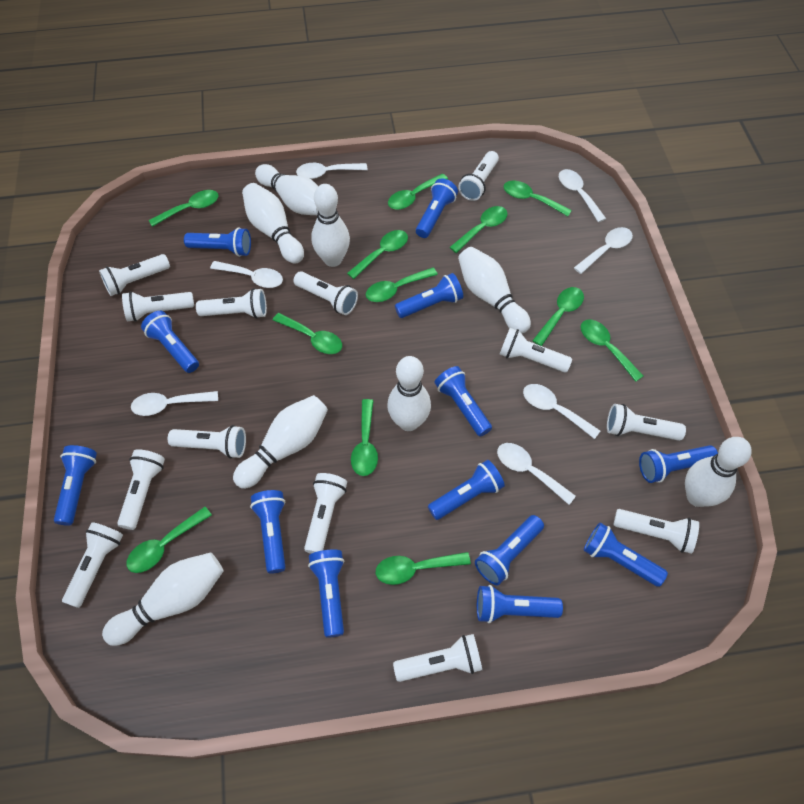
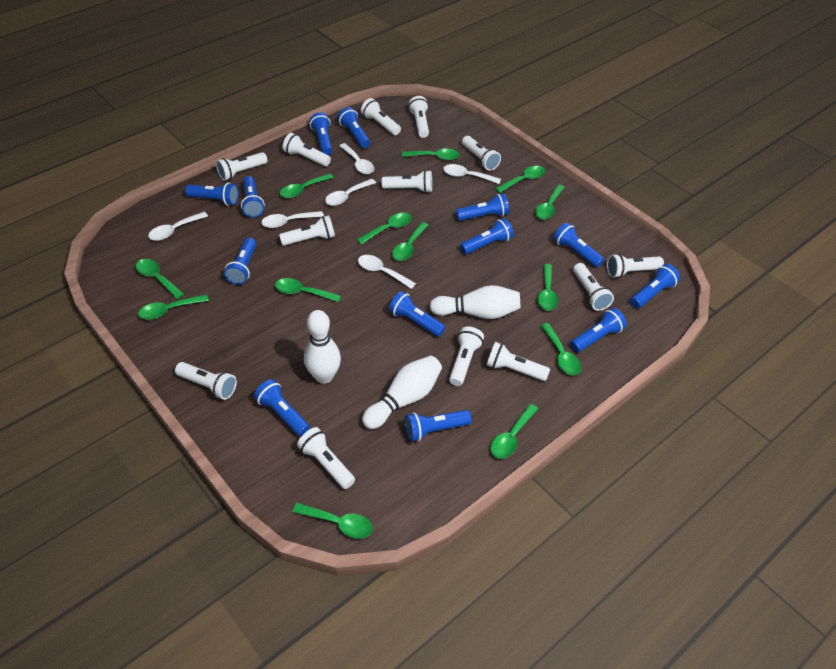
green spoon: 12 -> 13
white bowling pin: 8 -> 3
white spoon: 7 -> 6

